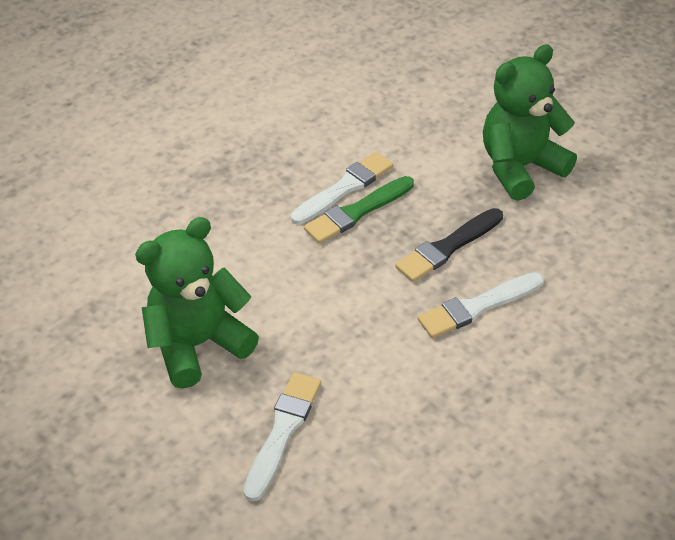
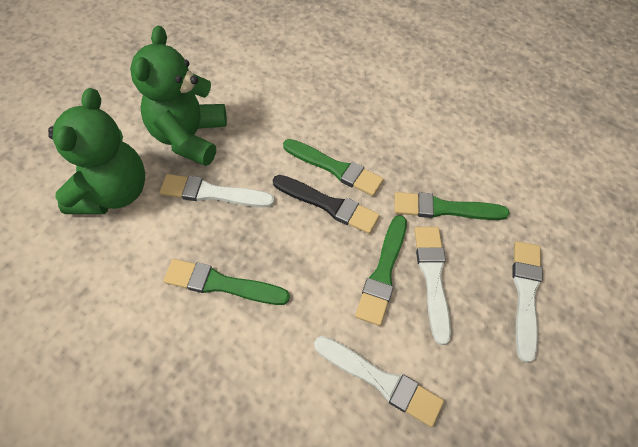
green brush: 1 -> 4
white brush: 3 -> 4

